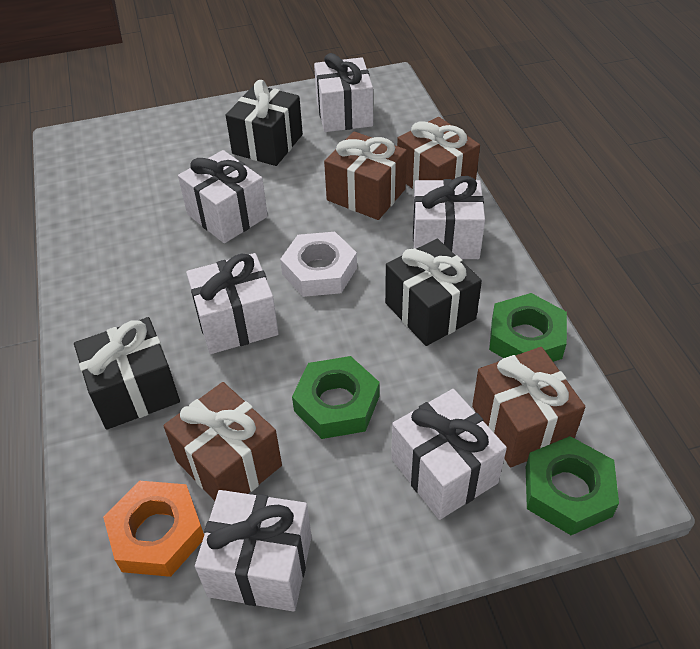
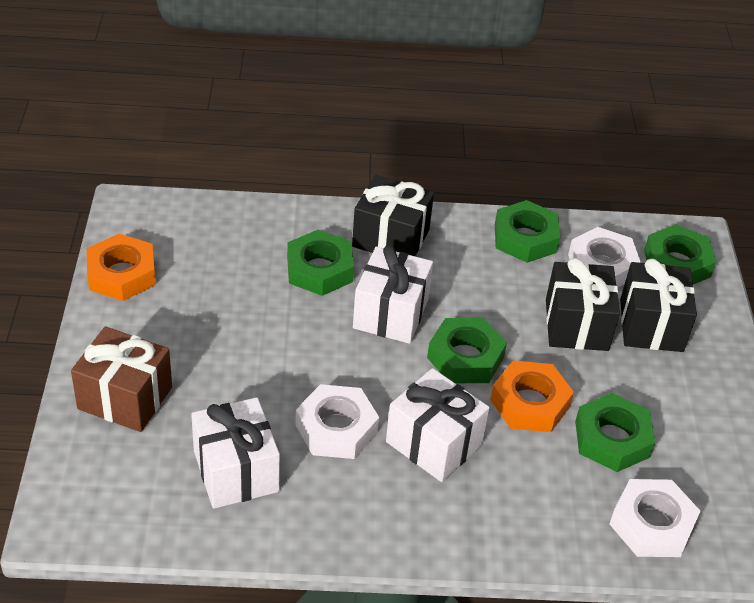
brown gift: 4 -> 1
green nut: 3 -> 5
orange nut: 1 -> 2
white gift: 6 -> 3
white nut: 1 -> 3

